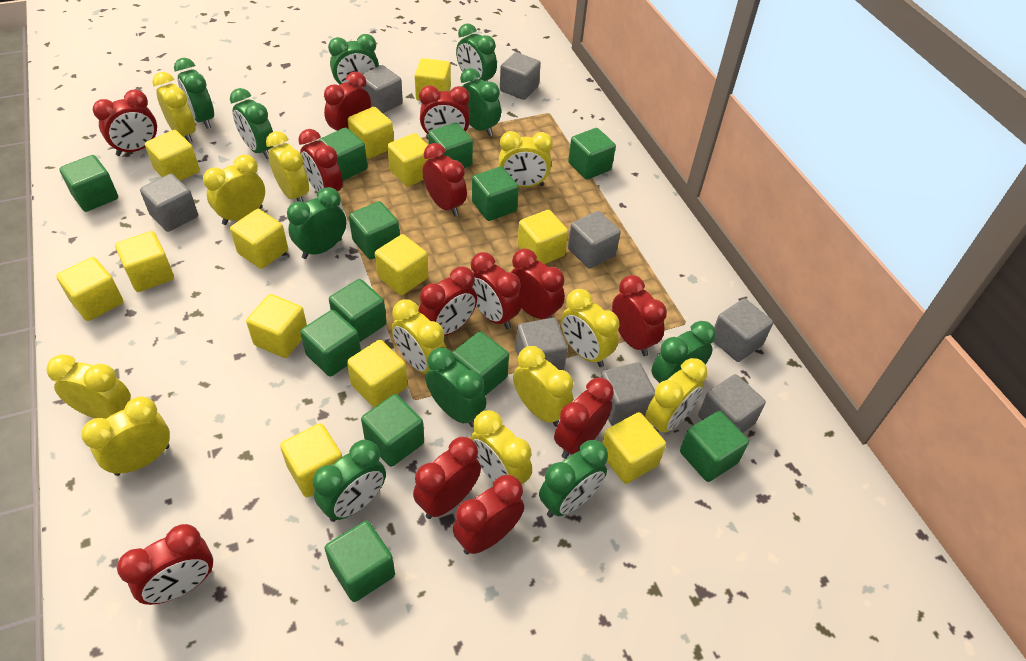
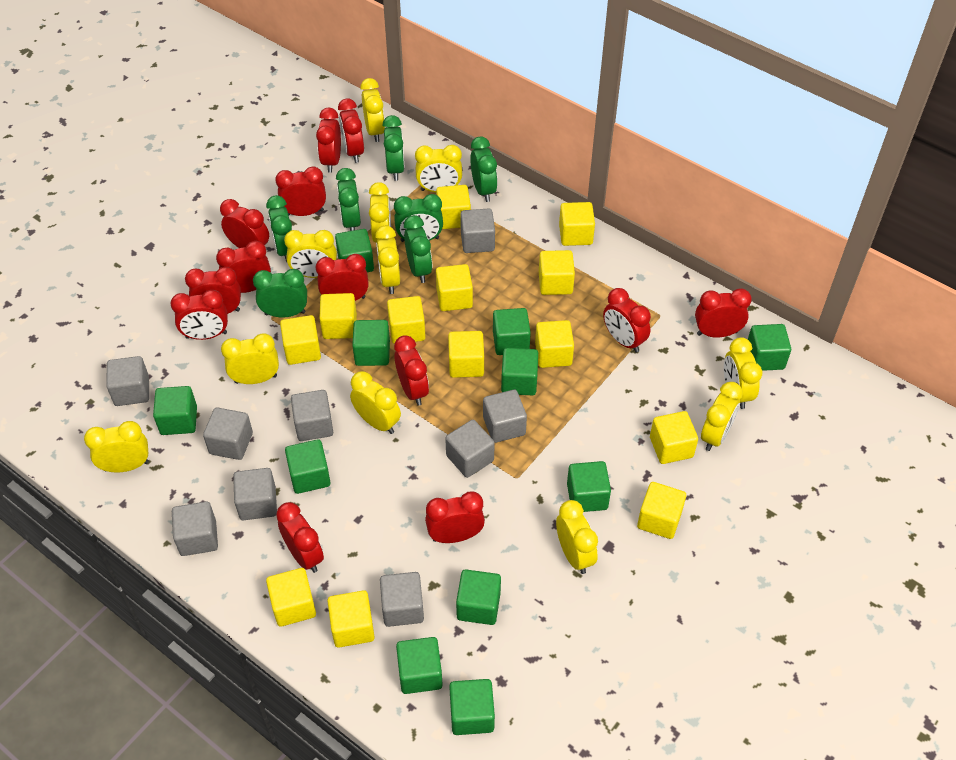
green clock: 10 -> 7
green cube: 12 -> 11
grey cube: 8 -> 9

